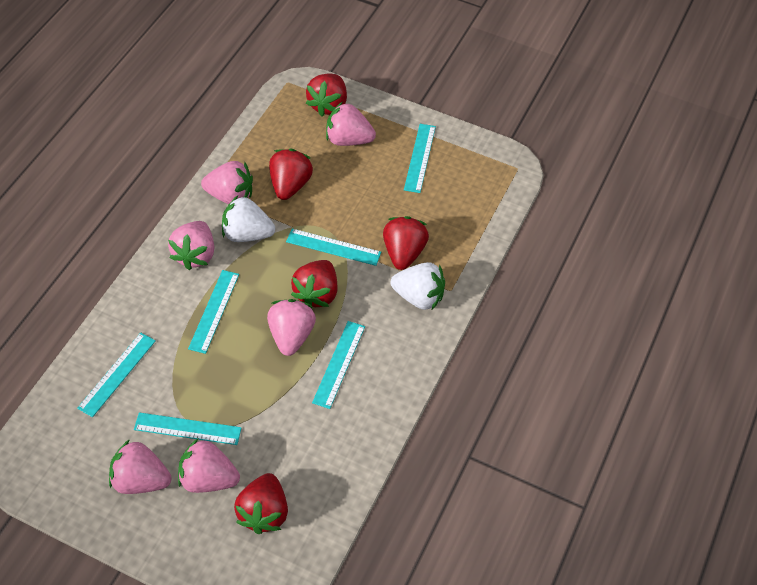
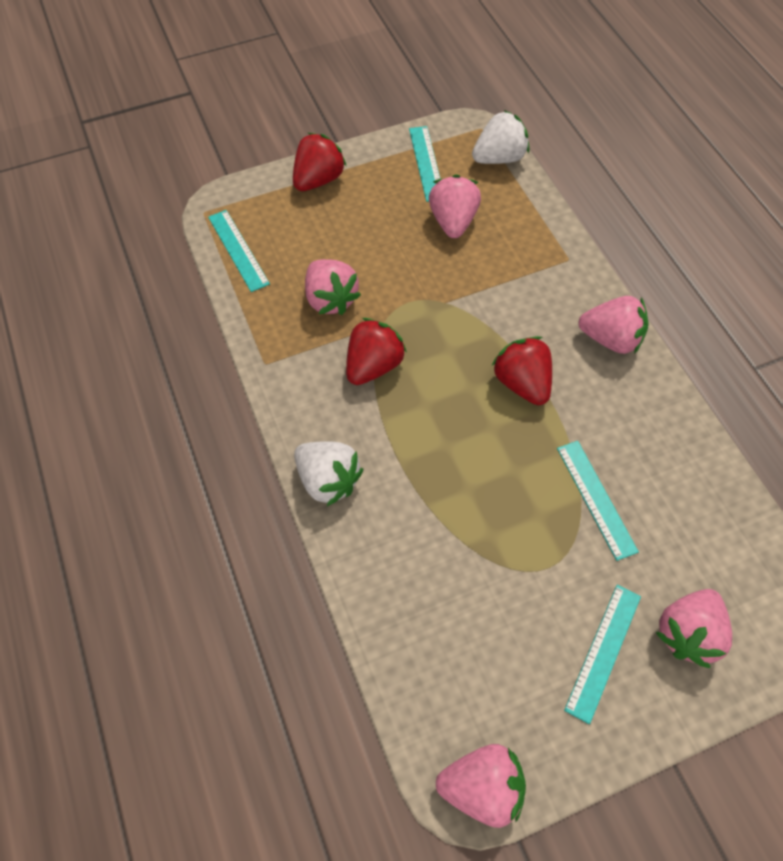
pink strawberry: 6 -> 5
red strawberry: 5 -> 3
turquoise ruler: 6 -> 4

